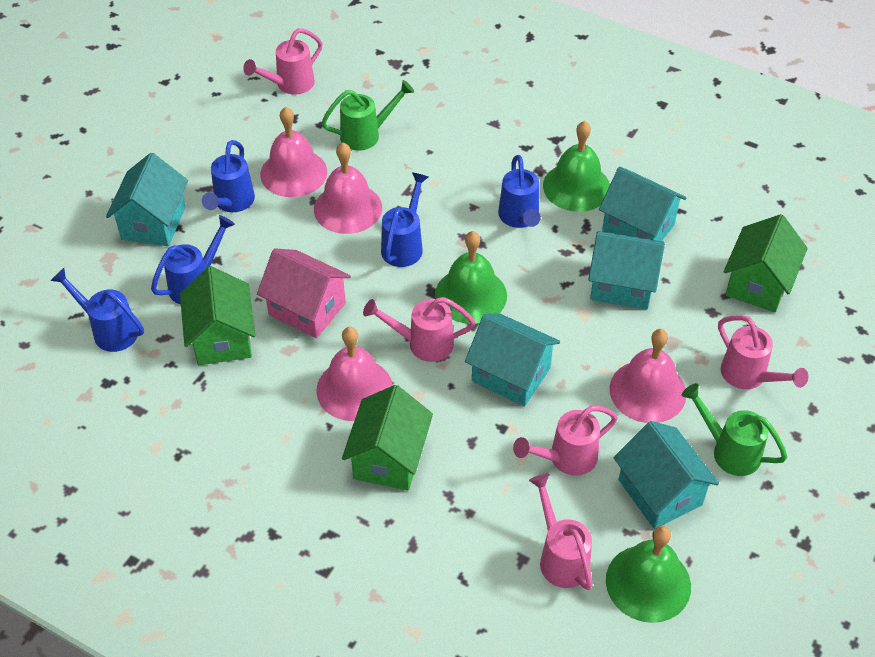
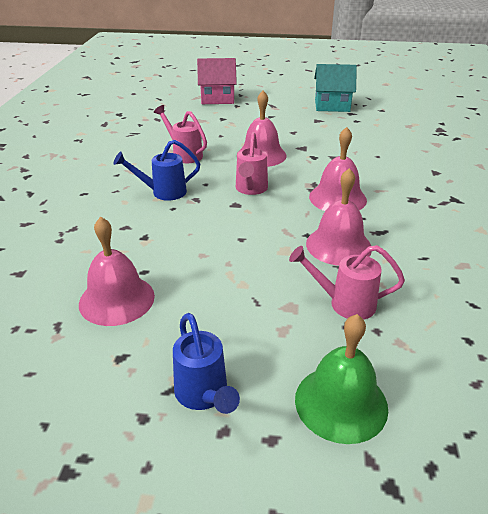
blue watering can: 5 -> 2
green bell: 3 -> 1
green house: 3 -> 0
green watering can: 2 -> 0
pink watering can: 5 -> 3
turquoise house: 5 -> 1

